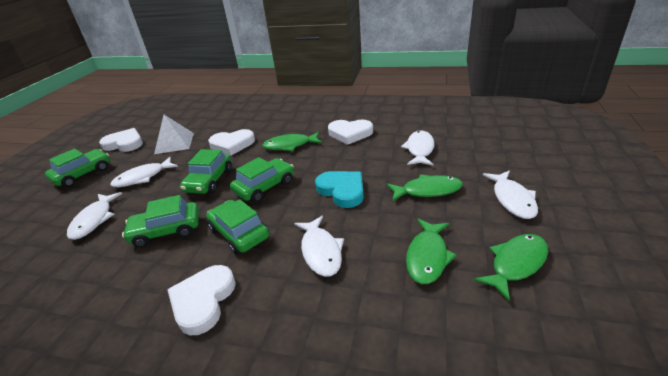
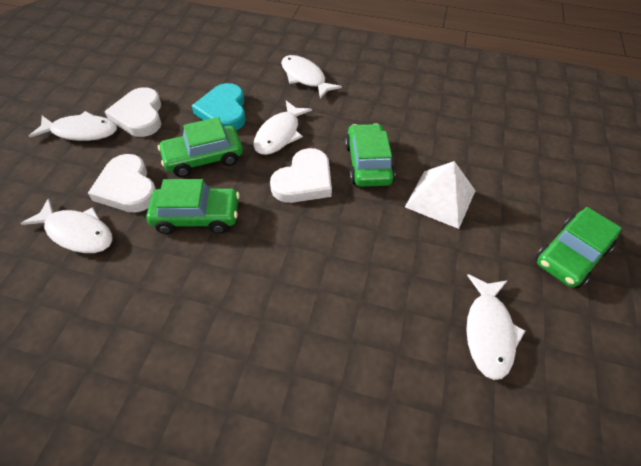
green car: 5 -> 4
green fish: 4 -> 0
white heart: 4 -> 3

